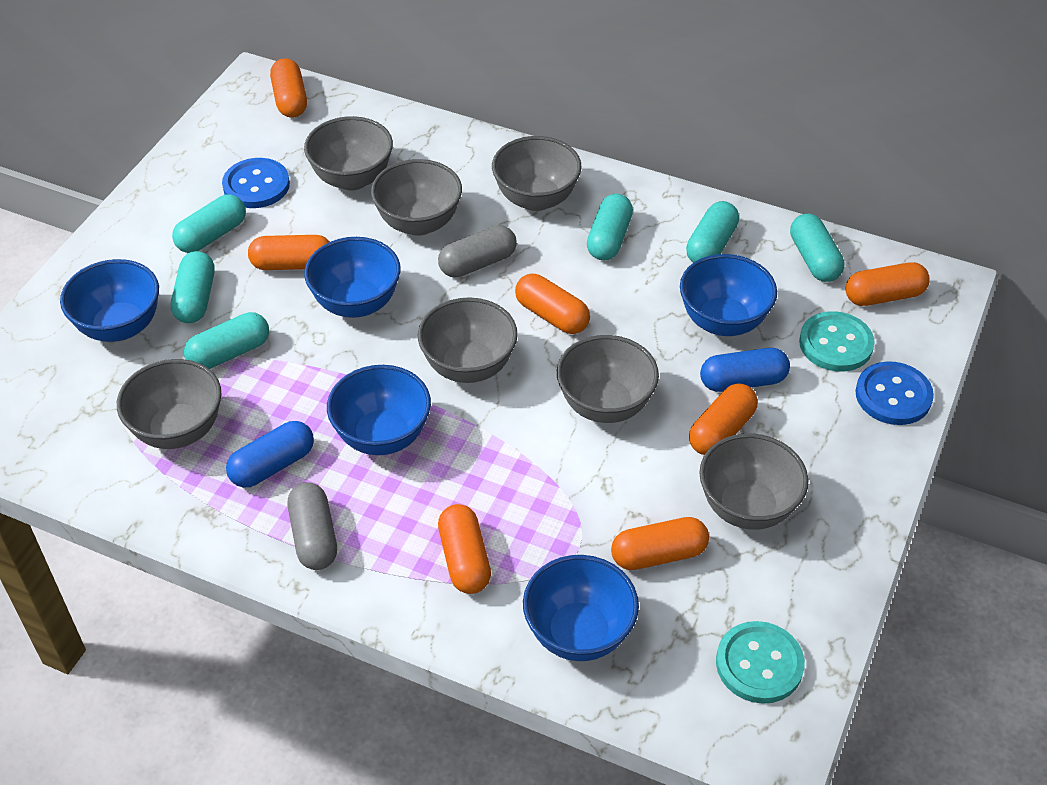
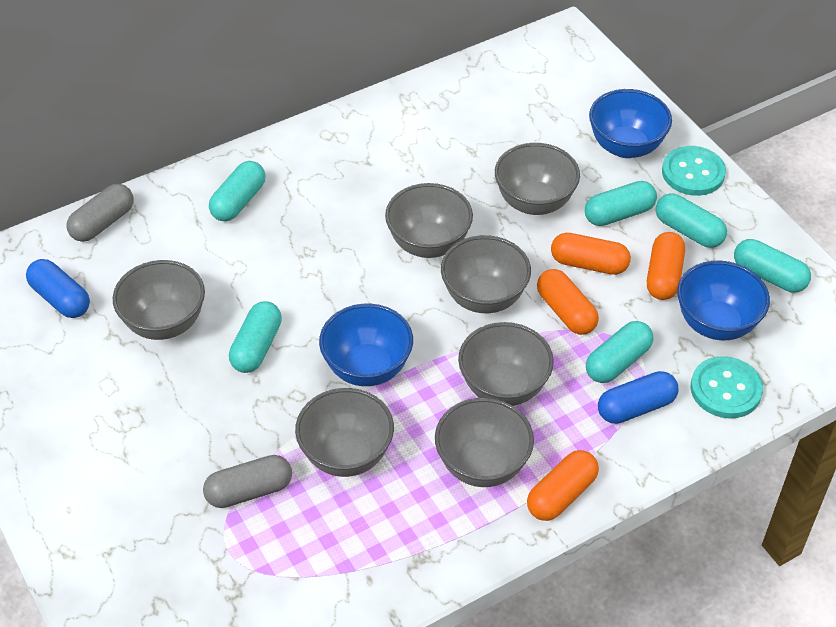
blue bowl: 5 -> 3
blue button: 2 -> 0
orange capsule: 7 -> 4

